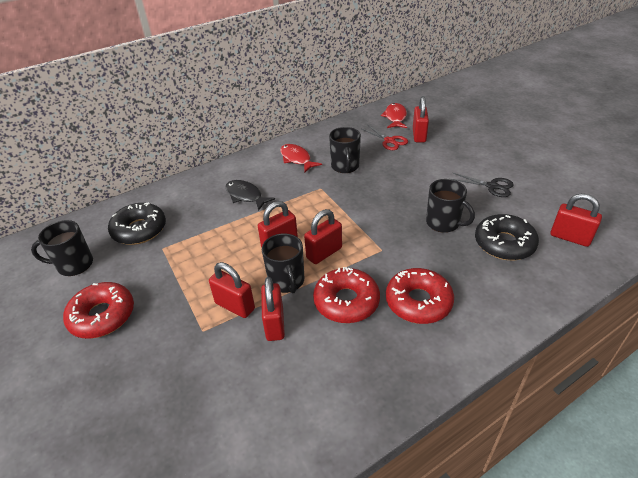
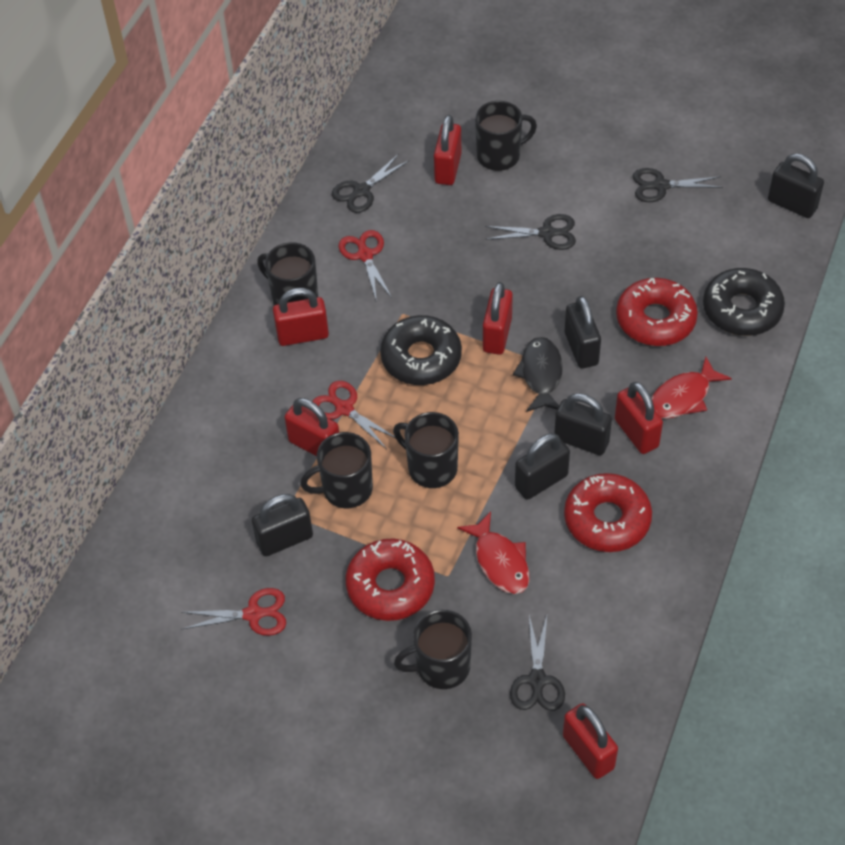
black mug: 4 -> 5
black padlock: 0 -> 5
black scissors: 1 -> 4
red scissors: 1 -> 3

